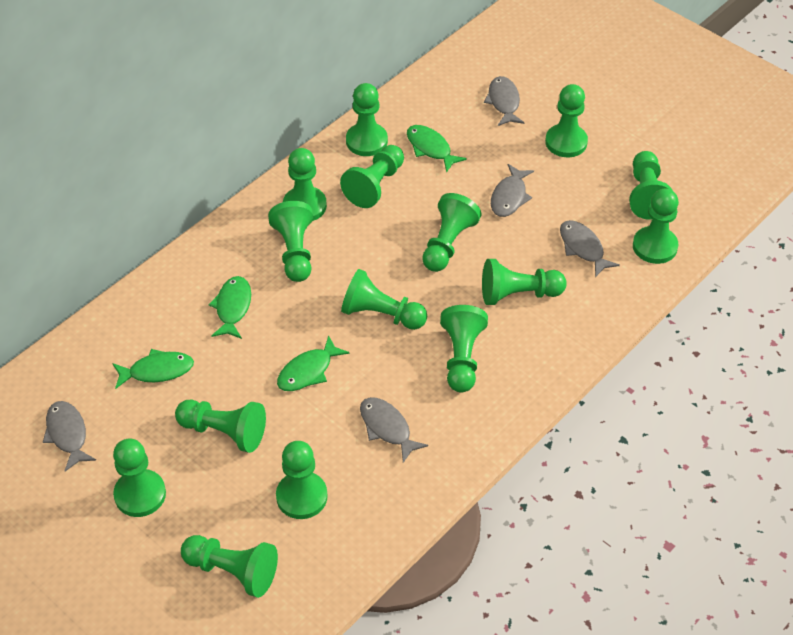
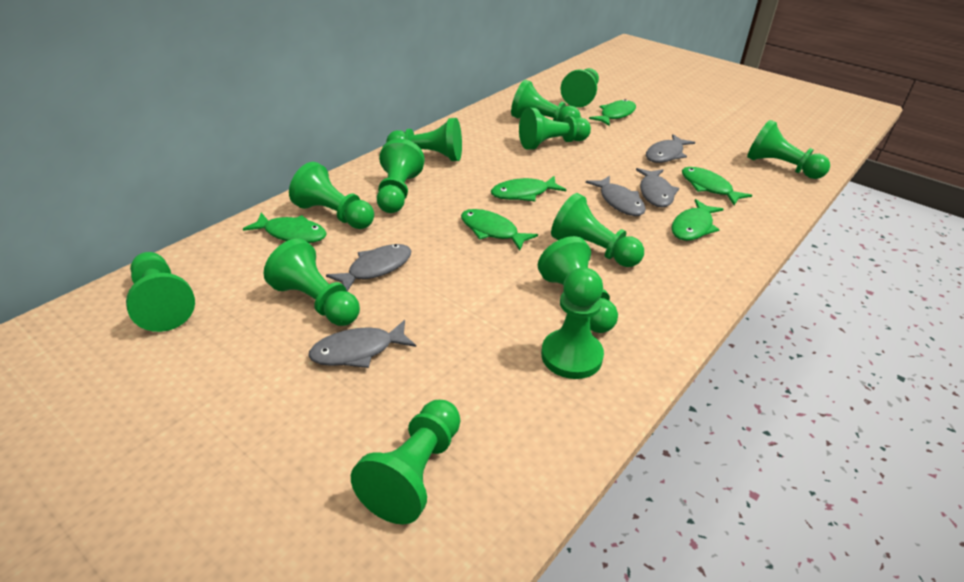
green fish: 4 -> 6
green pawn: 15 -> 13

